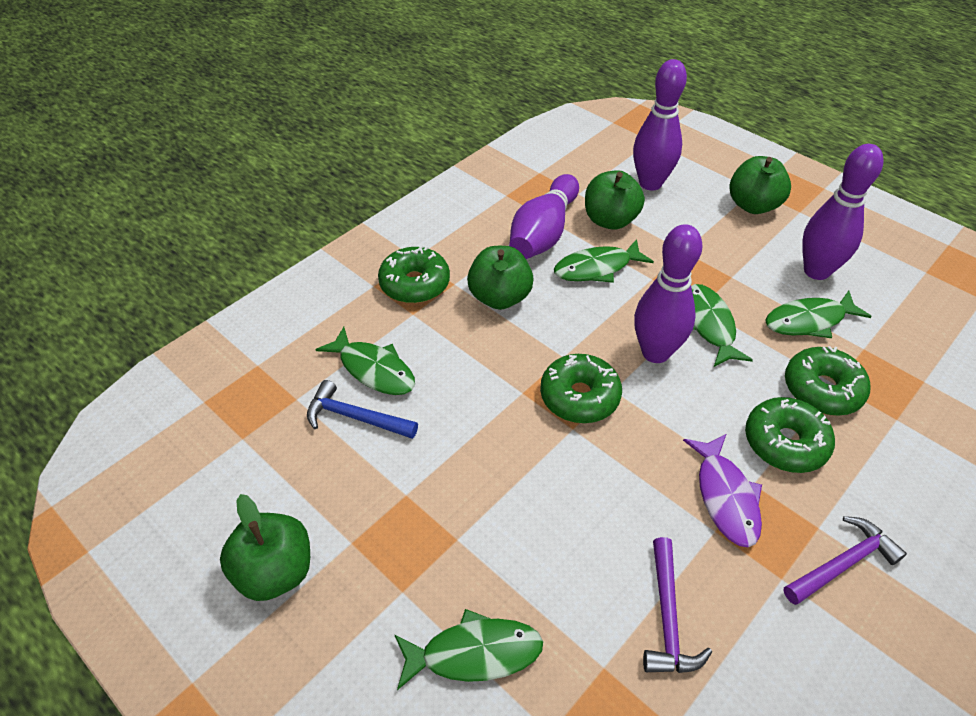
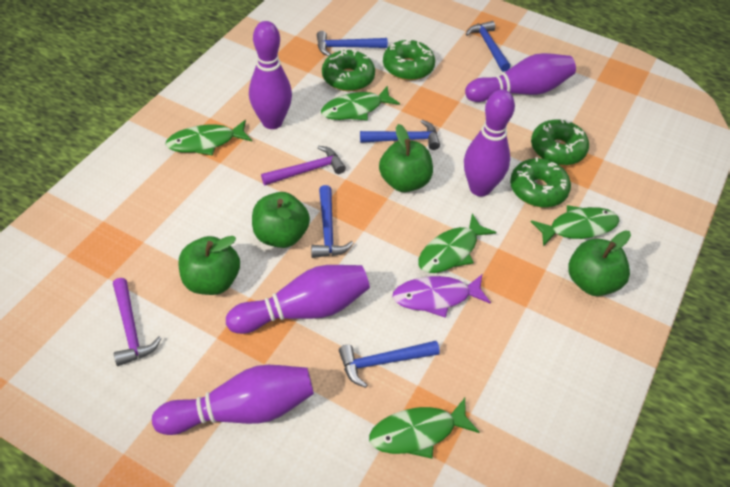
blue hammer: 1 -> 5
purple bowling pin: 4 -> 5

